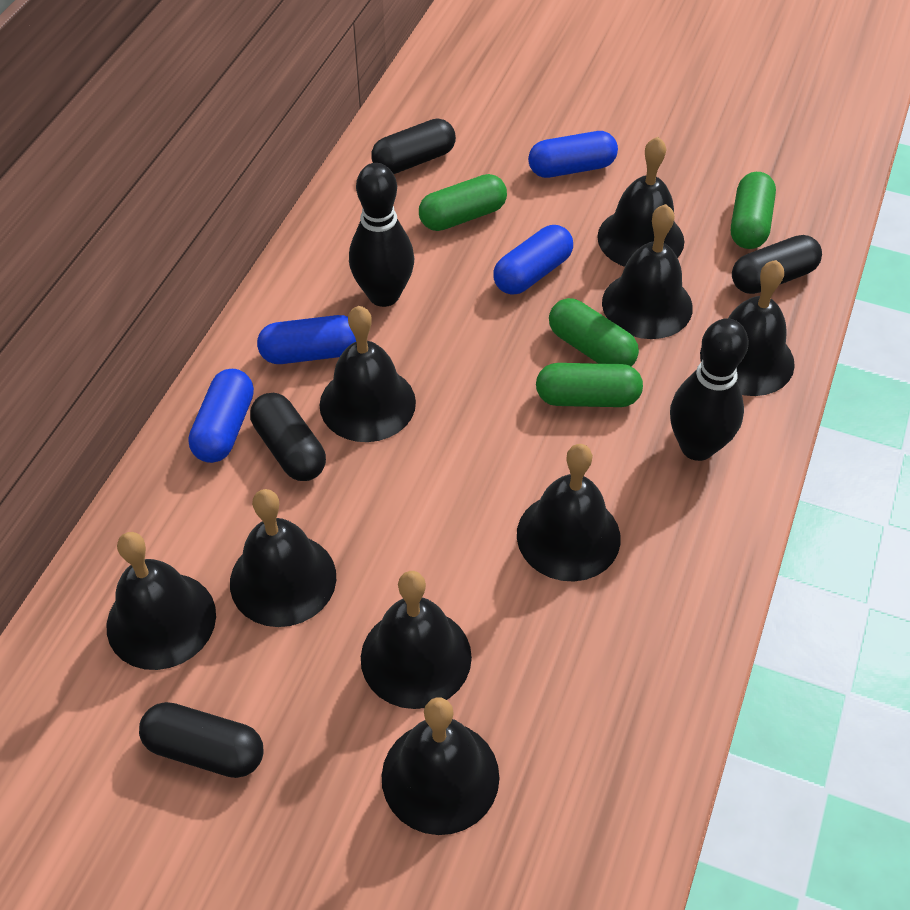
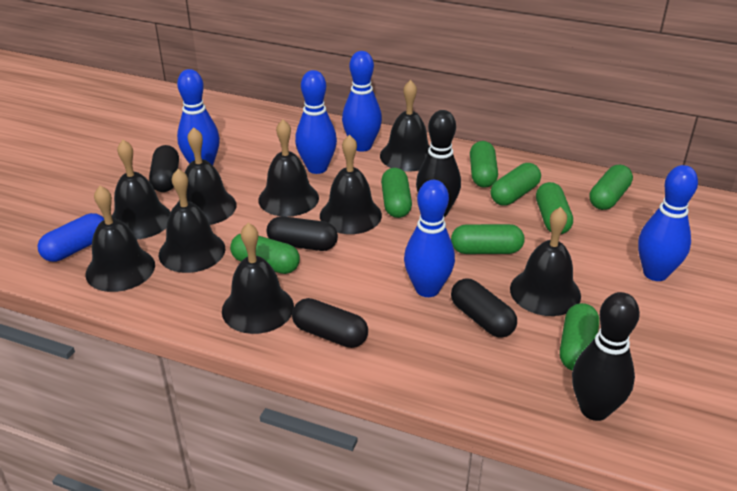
blue bowling pin: 0 -> 5
blue capsule: 4 -> 1
green capsule: 4 -> 8

